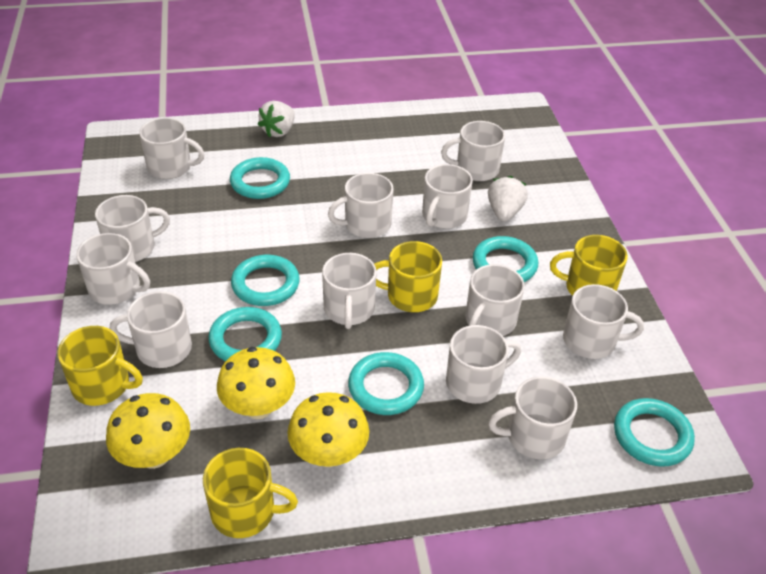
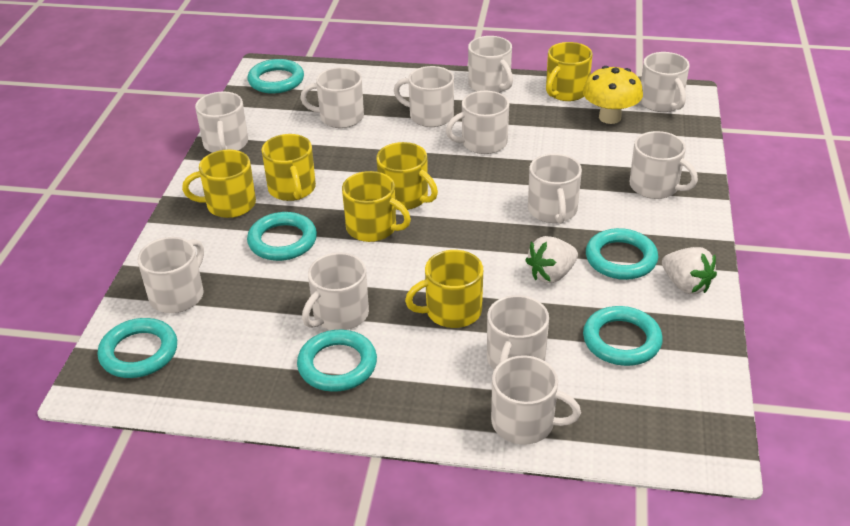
yellow mug: 4 -> 6
yellow mushroom: 3 -> 1

